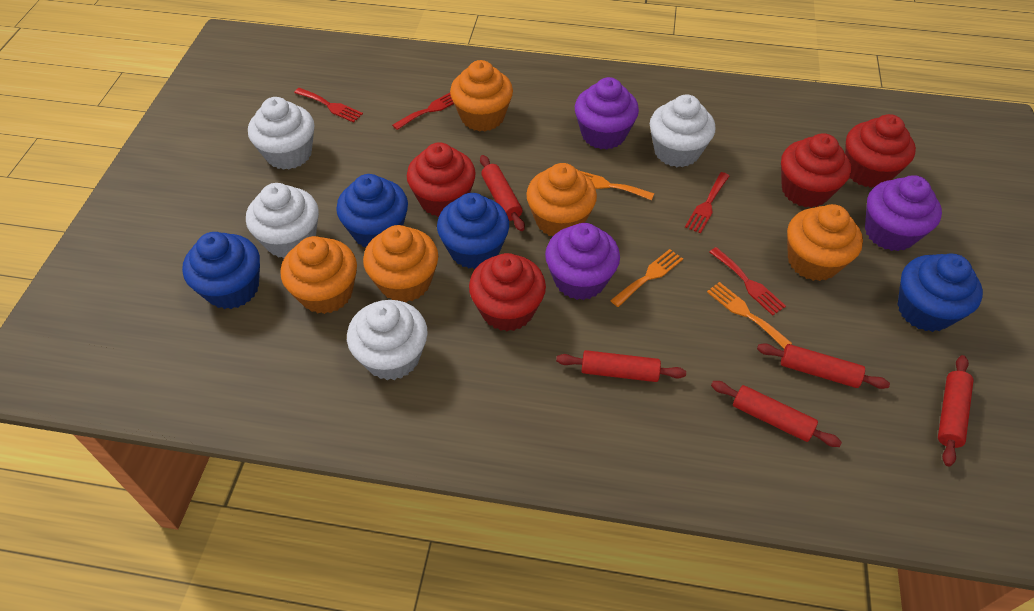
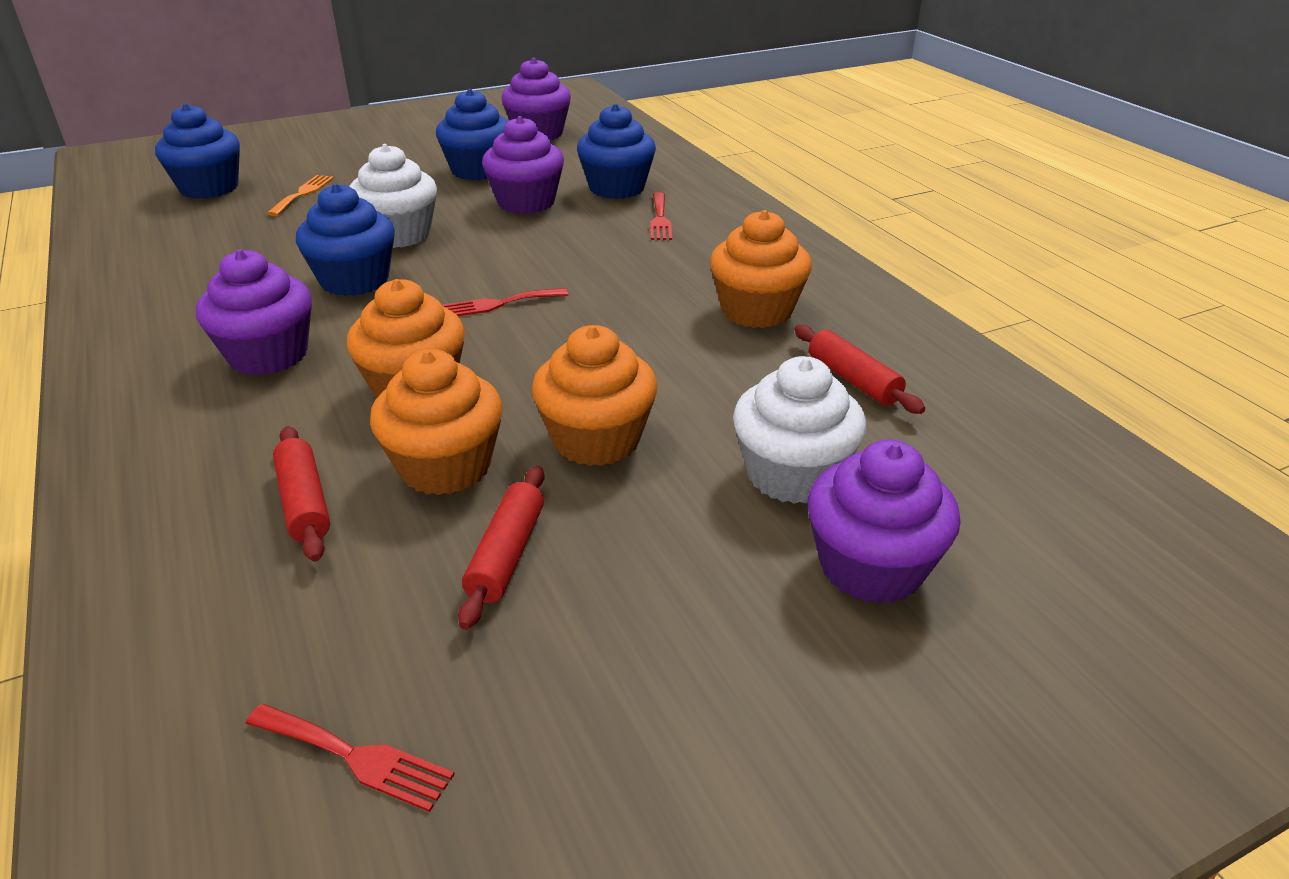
orange cupcake: 5 -> 4
orange fork: 3 -> 1
purple cupcake: 3 -> 4
red cupcake: 4 -> 0
red fork: 4 -> 3
red rolling pin: 5 -> 3
white cupcake: 4 -> 2

